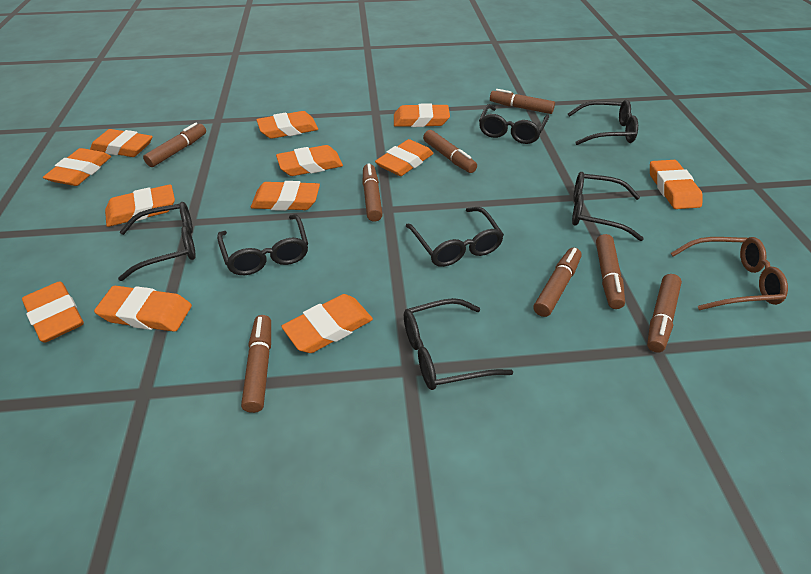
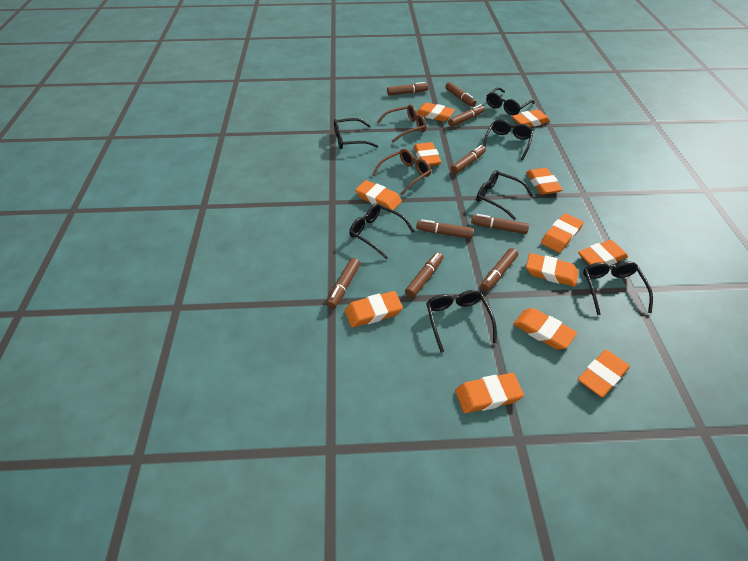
brown glasses: 1 -> 2
brown marker: 8 -> 9

